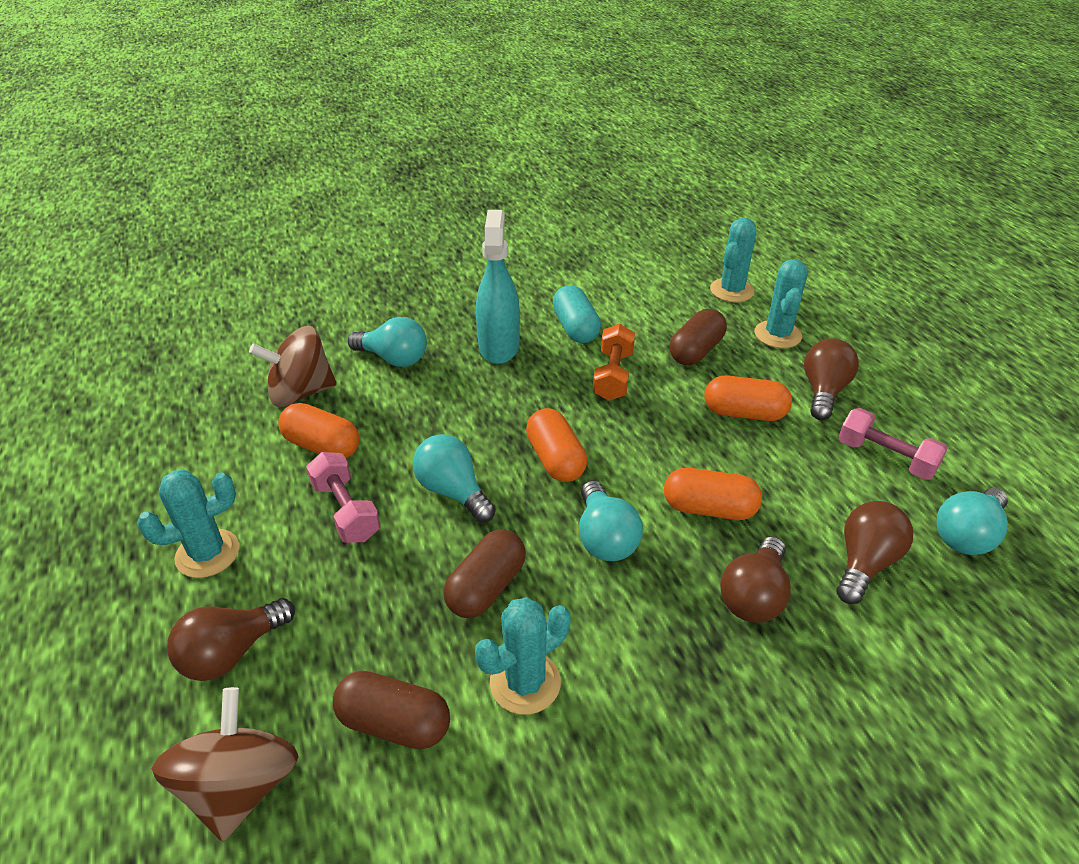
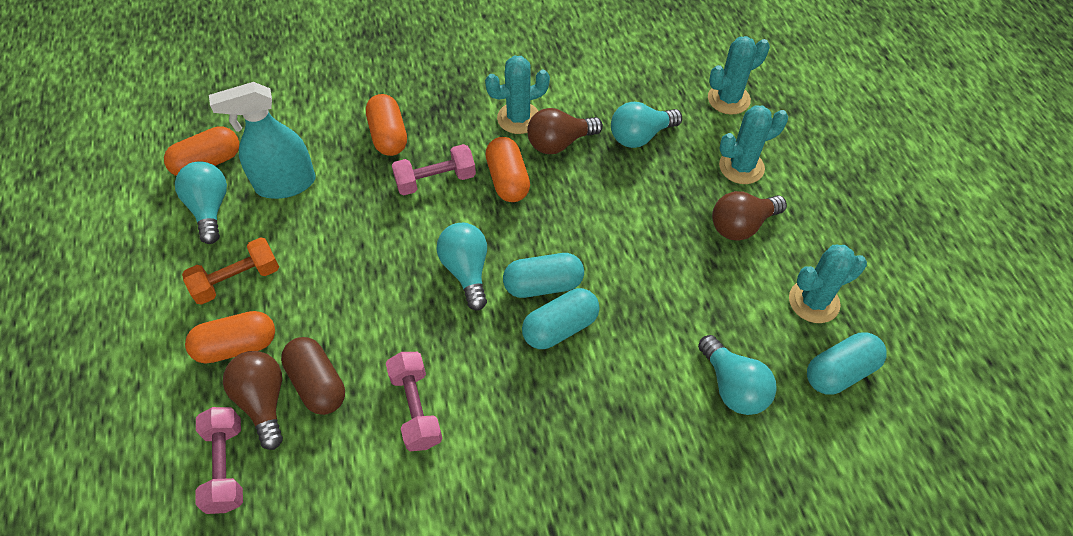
brown capsule: 3 -> 1
brown light bulb: 4 -> 3
brown spinning top: 2 -> 0
pink dumbbell: 2 -> 3
turquoise capsule: 1 -> 3

